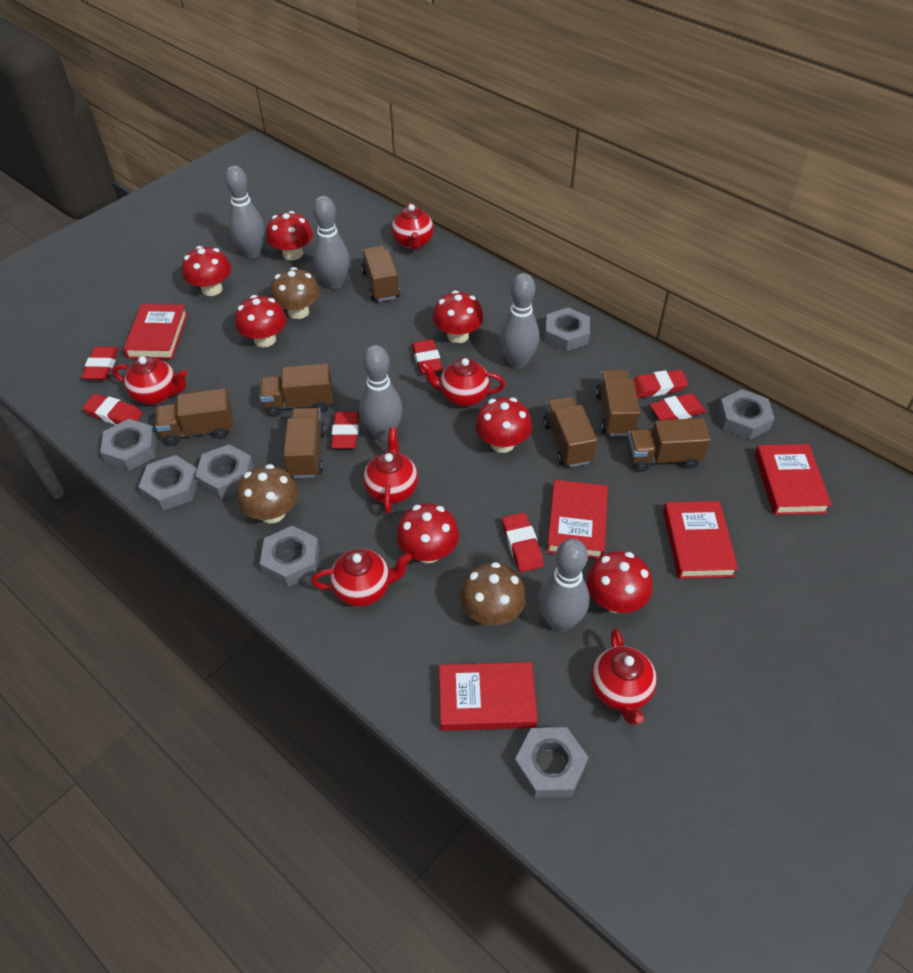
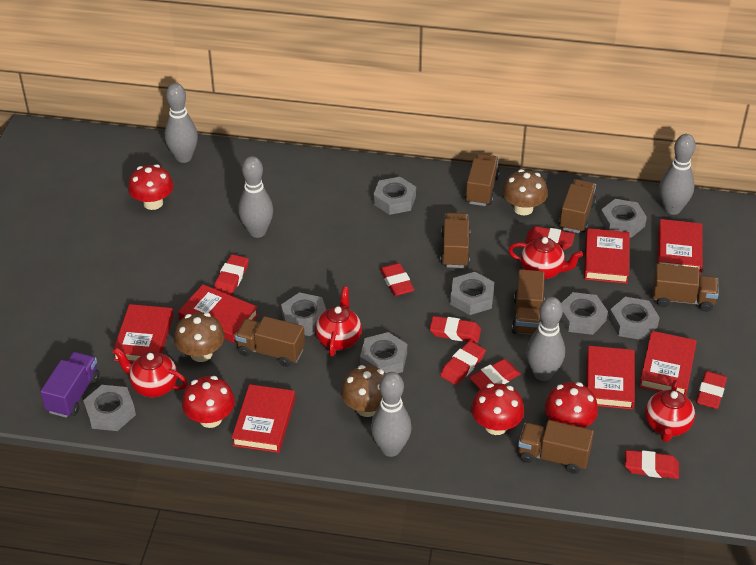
grey nut: 7 -> 8
purple truck: 0 -> 1
red book: 5 -> 7
red eraser: 7 -> 8
red mushroom: 7 -> 4
red teapot: 6 -> 4

